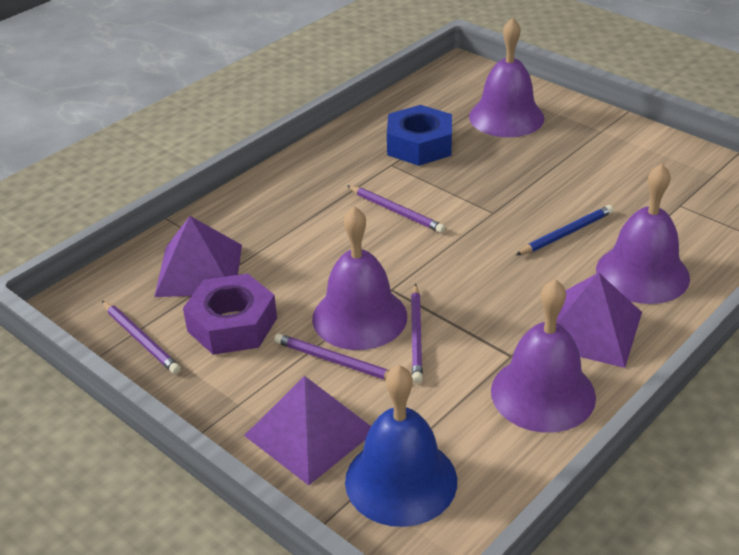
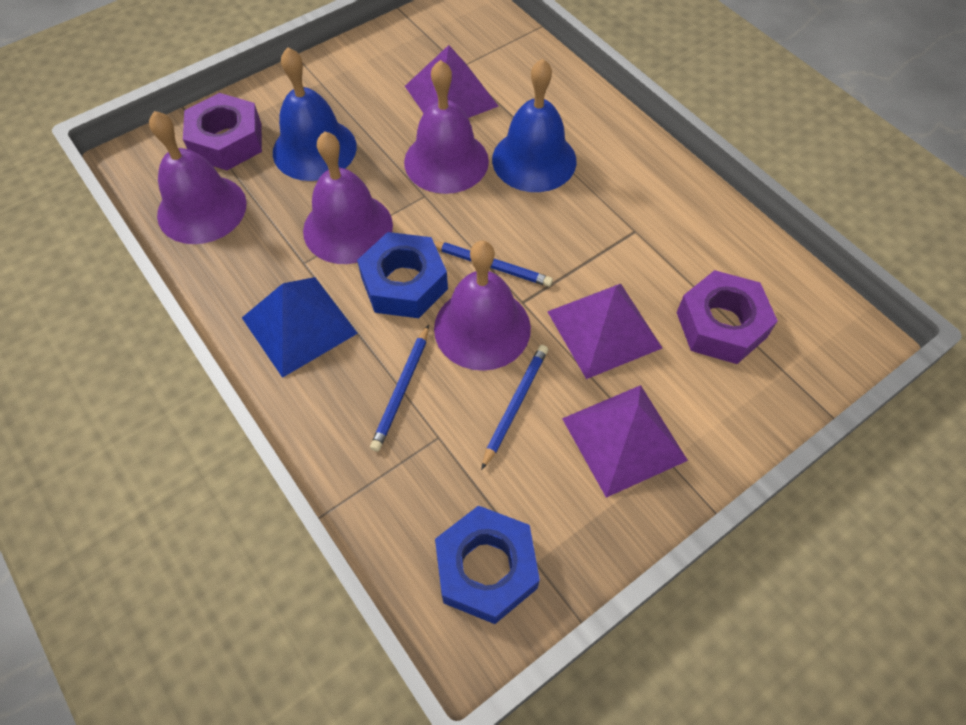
blue bell: 1 -> 2
blue nut: 1 -> 2
blue pencil: 1 -> 3
blue pyramid: 0 -> 1
purple nut: 1 -> 2
purple pencil: 4 -> 0

